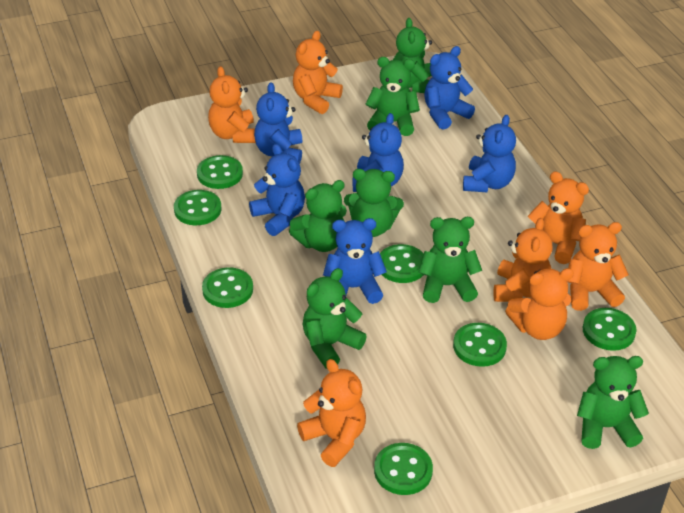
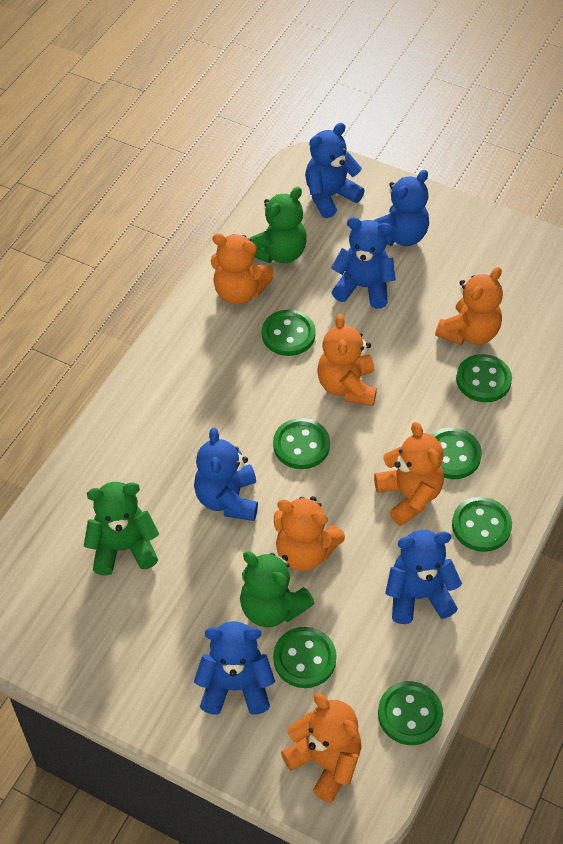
green teddy bear: 7 -> 3
orange teddy bear: 7 -> 6

